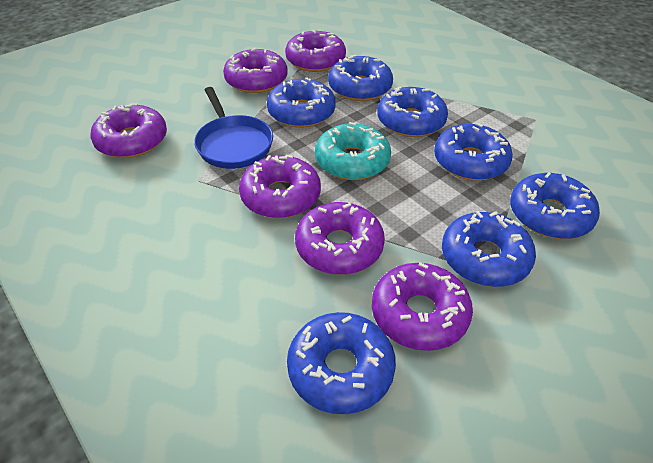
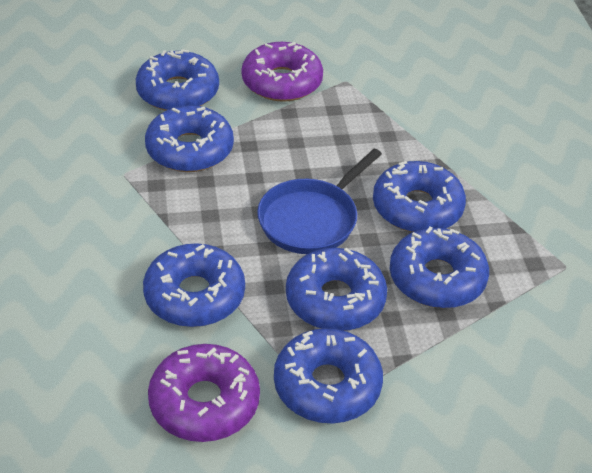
purple donut: 6 -> 2
turquoise donut: 1 -> 0

